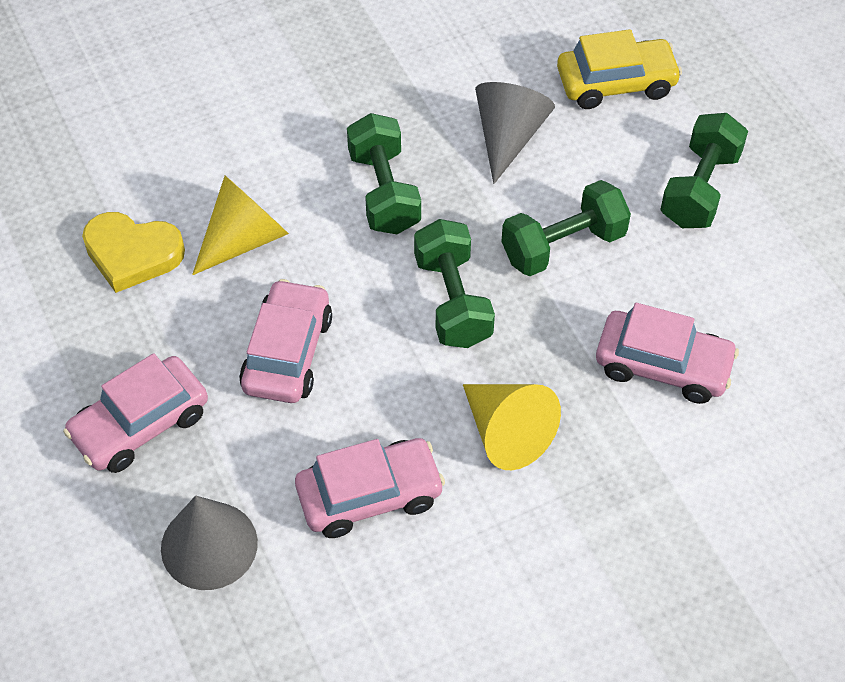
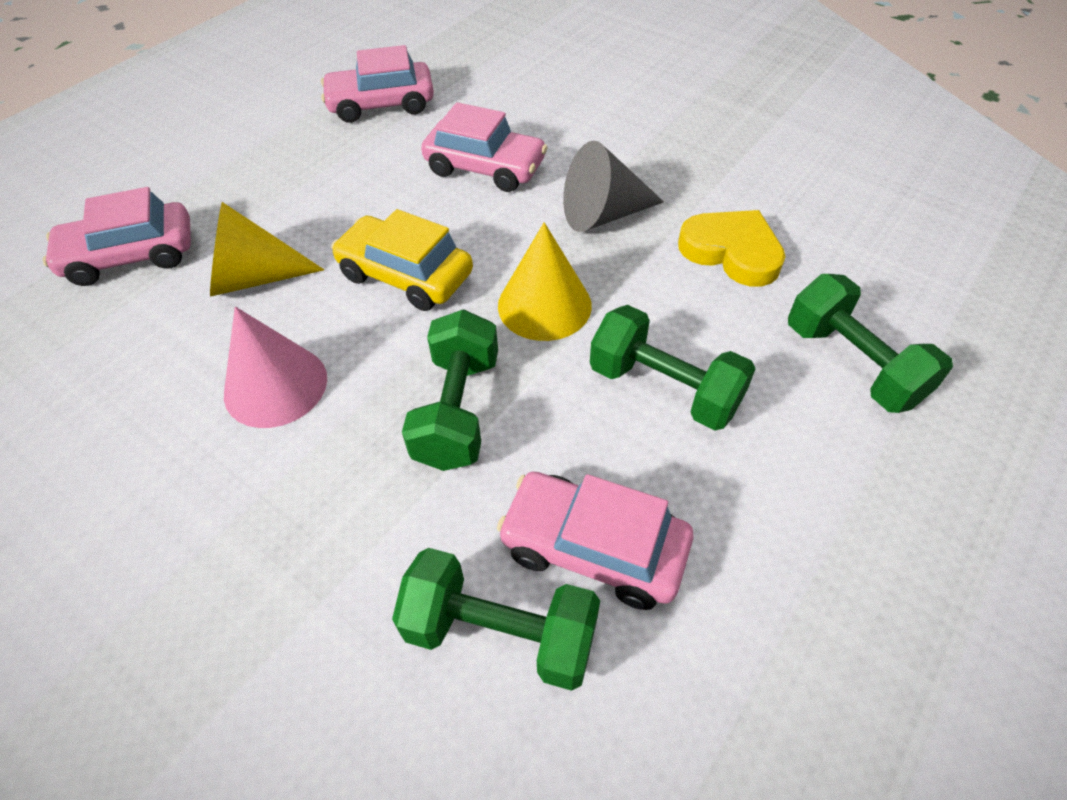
grey cone: 2 -> 1
pink cone: 0 -> 1

